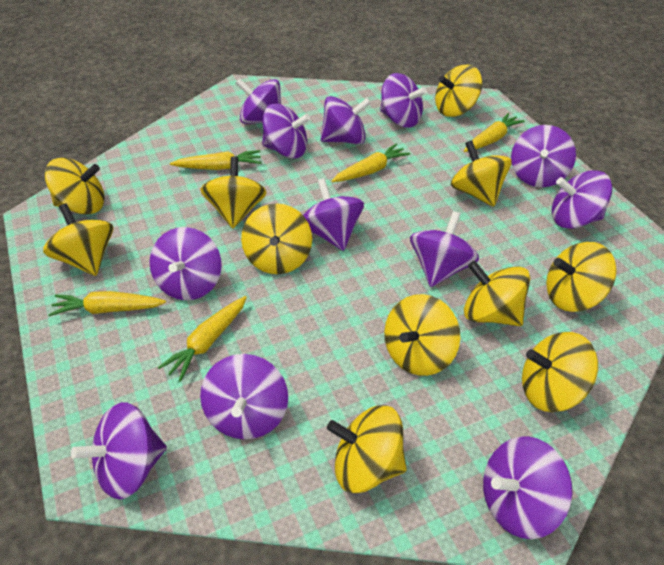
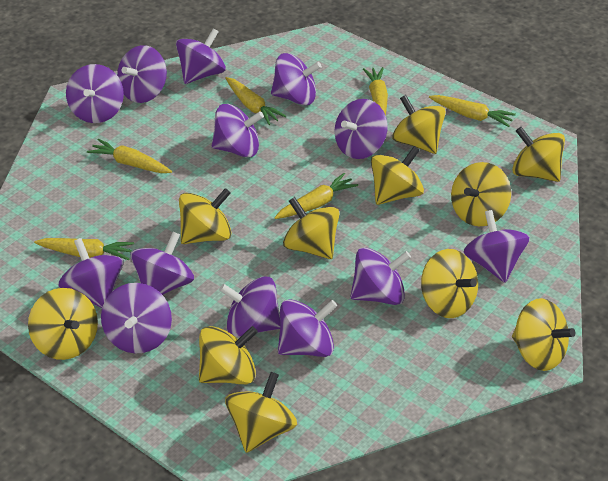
purple spinning top: 12 -> 13
yellow carrot: 5 -> 6

